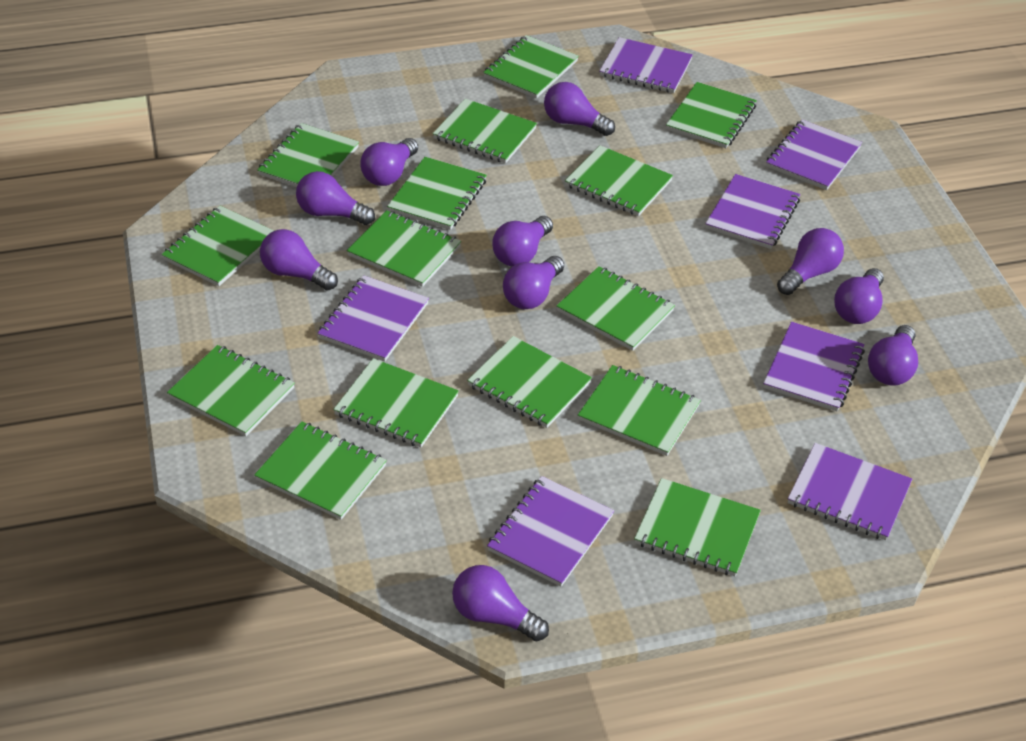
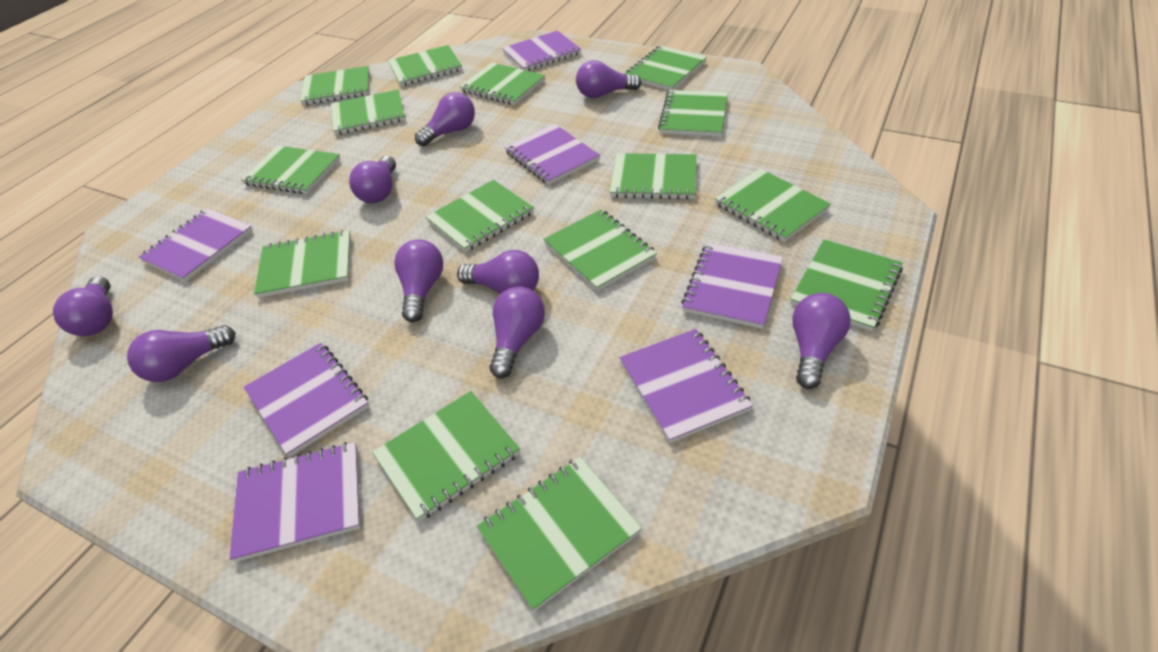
purple light bulb: 10 -> 9

